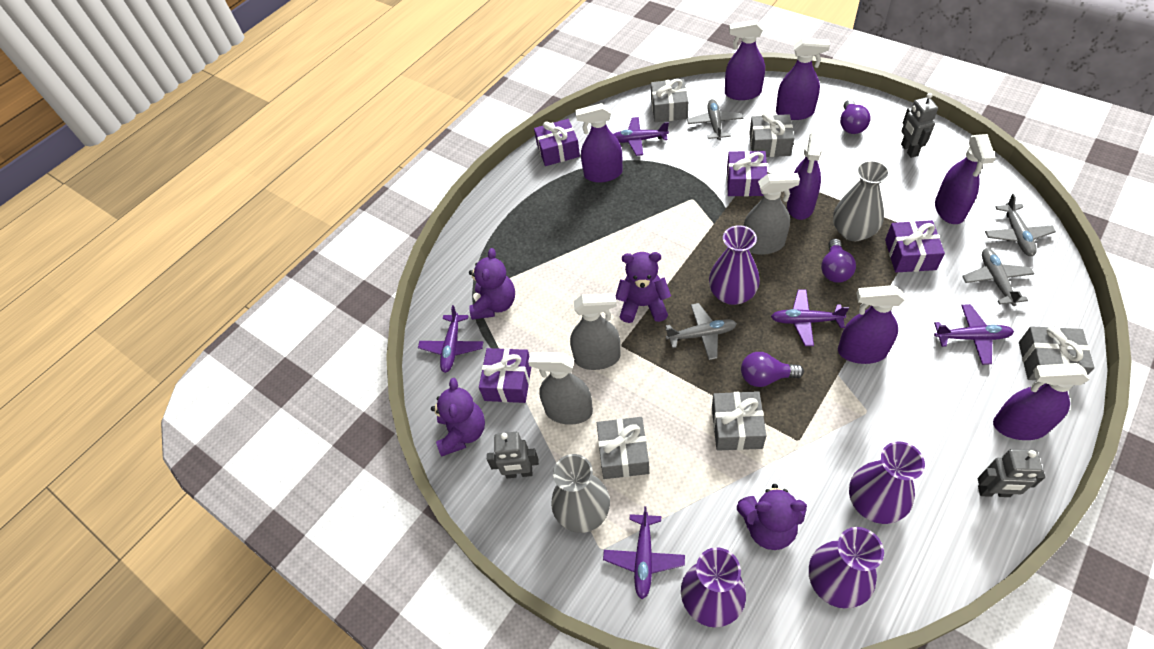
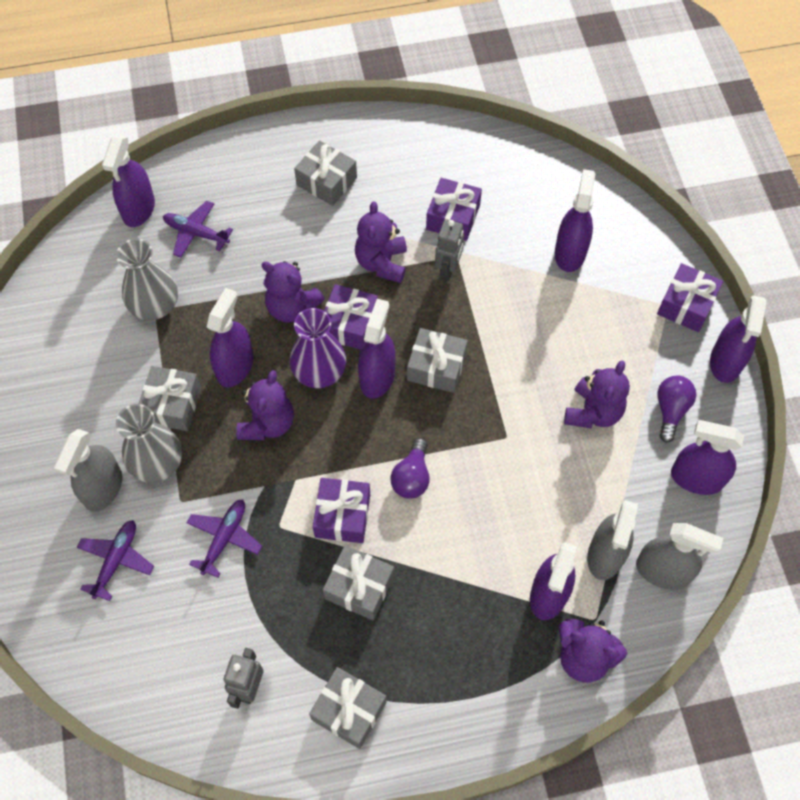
grey plane: 4 -> 0
grey robot: 3 -> 2
purple light bulb: 3 -> 2
purple plane: 5 -> 3
purple teddy bear: 4 -> 5
purple vase: 4 -> 1

